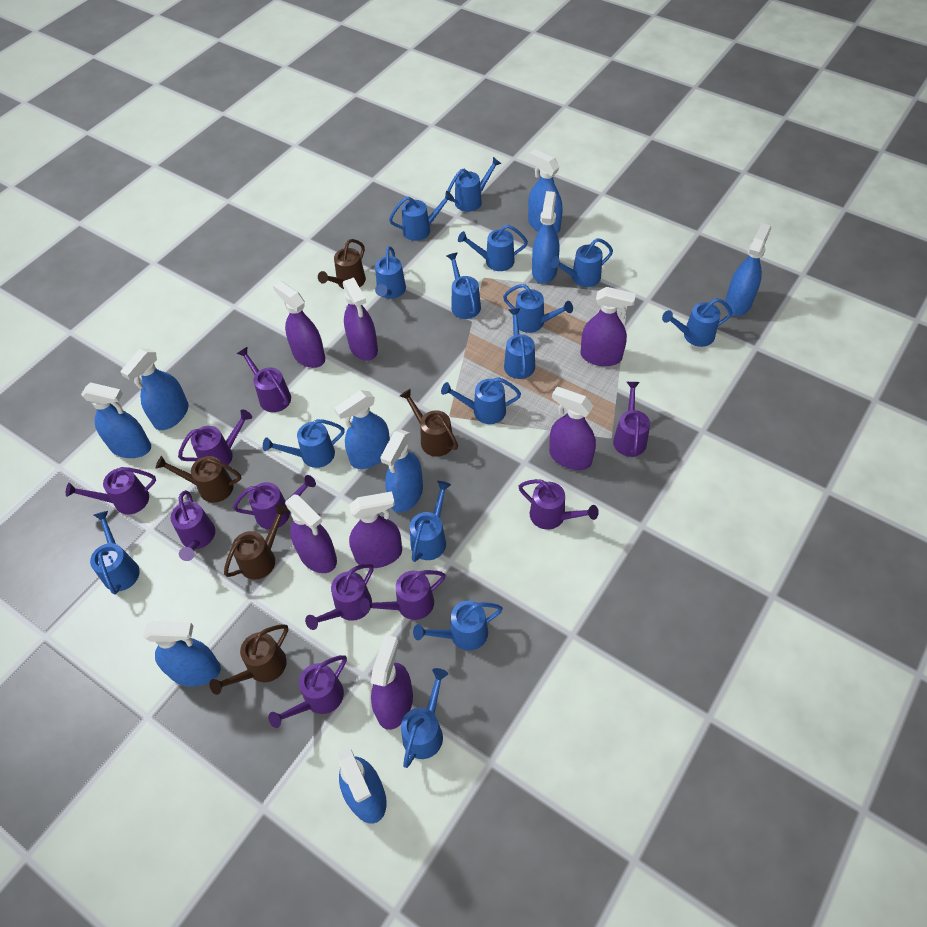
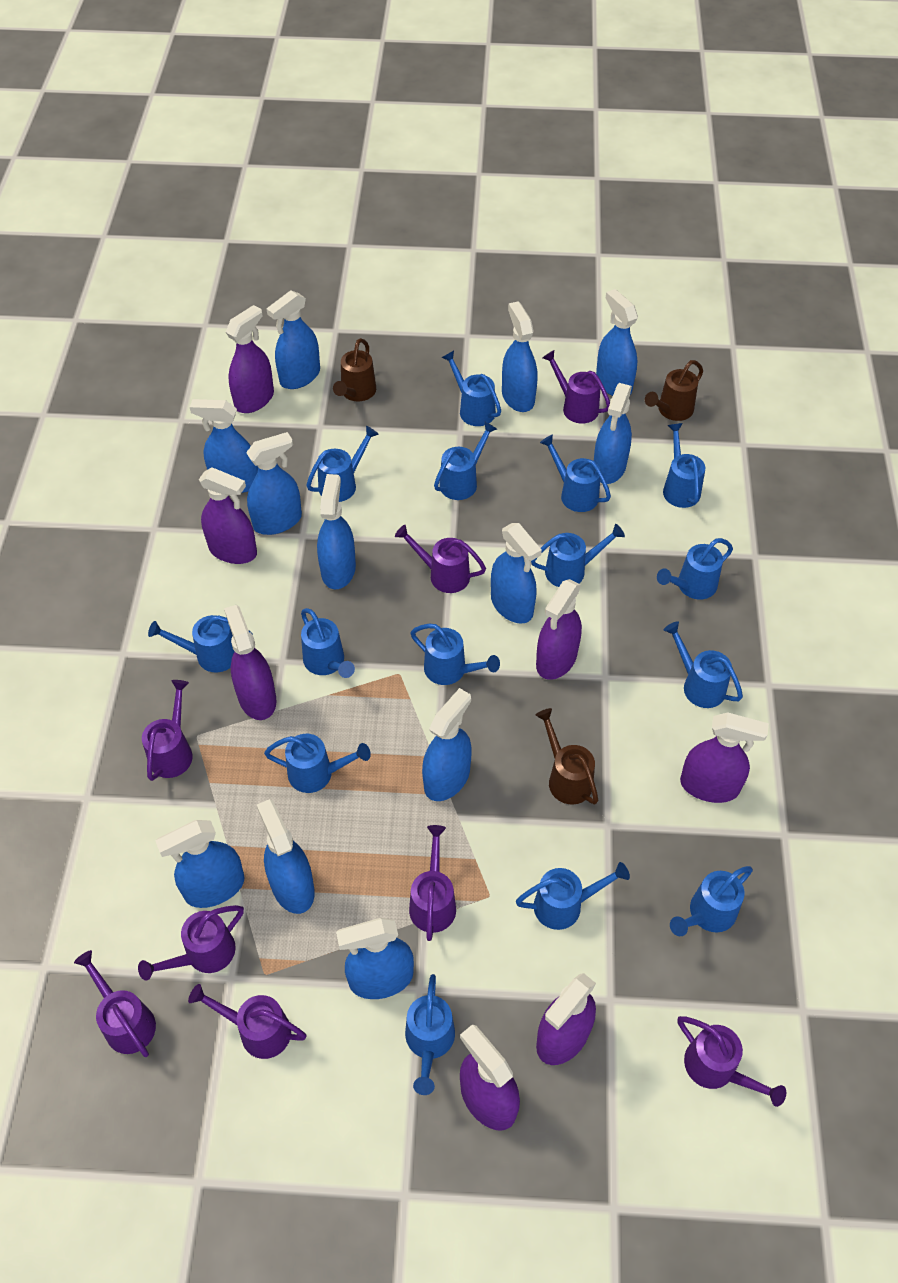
blue spray bottle: 9 -> 12
brown watering can: 5 -> 3
purple watering can: 10 -> 8

